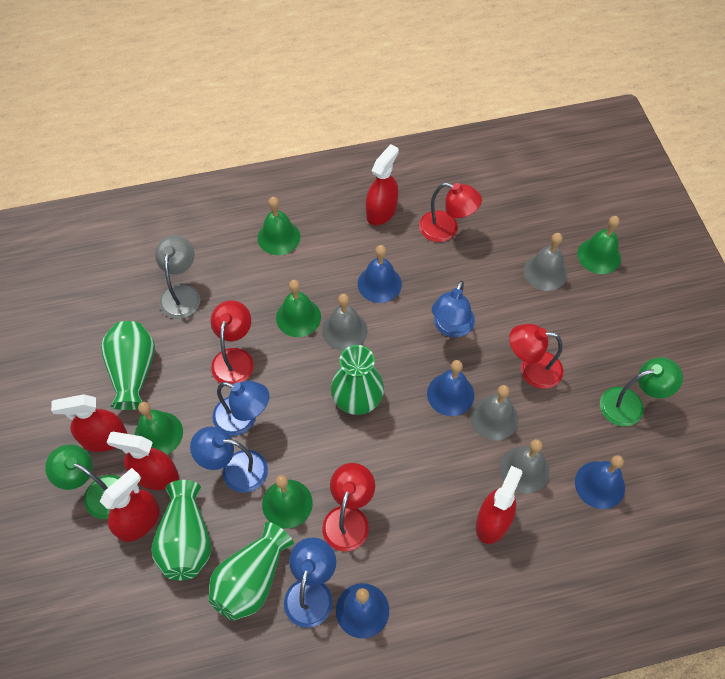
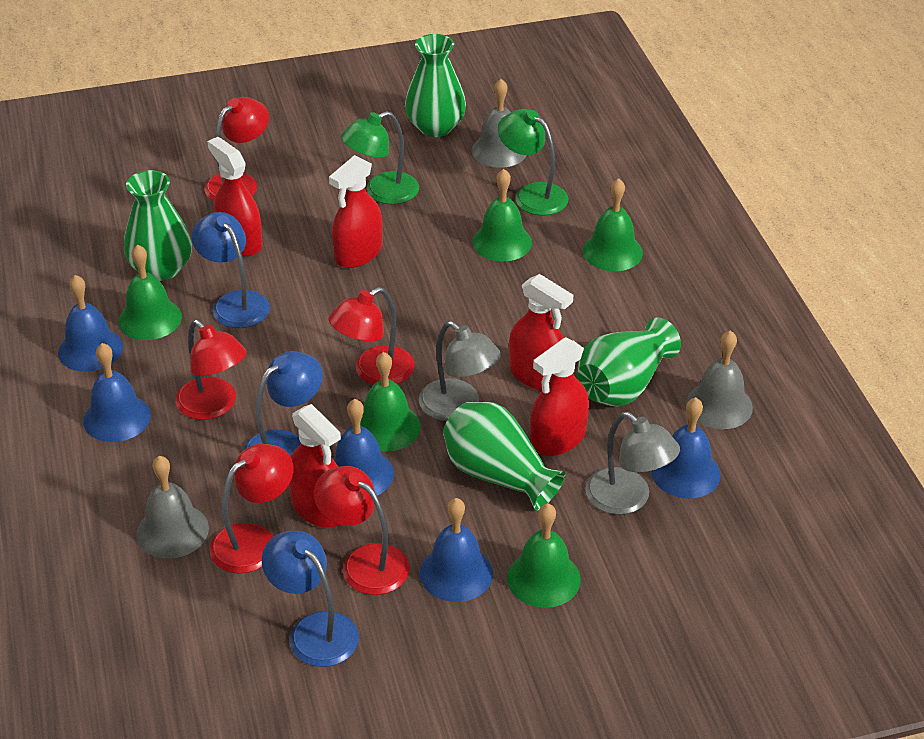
blue bell: 4 -> 5
blue lamp: 4 -> 3
grey bell: 4 -> 3
grey lamp: 1 -> 2
red lamp: 4 -> 5

